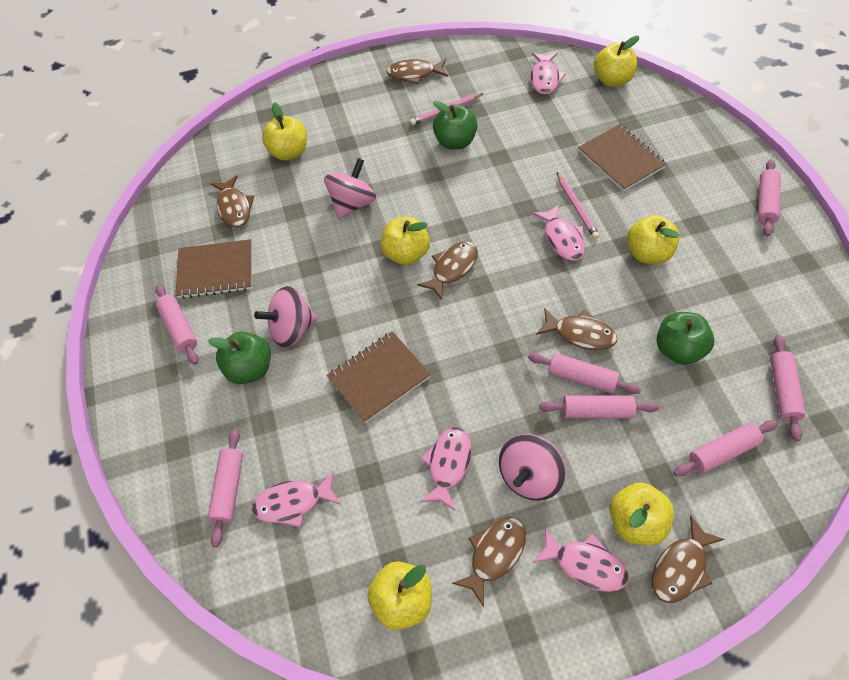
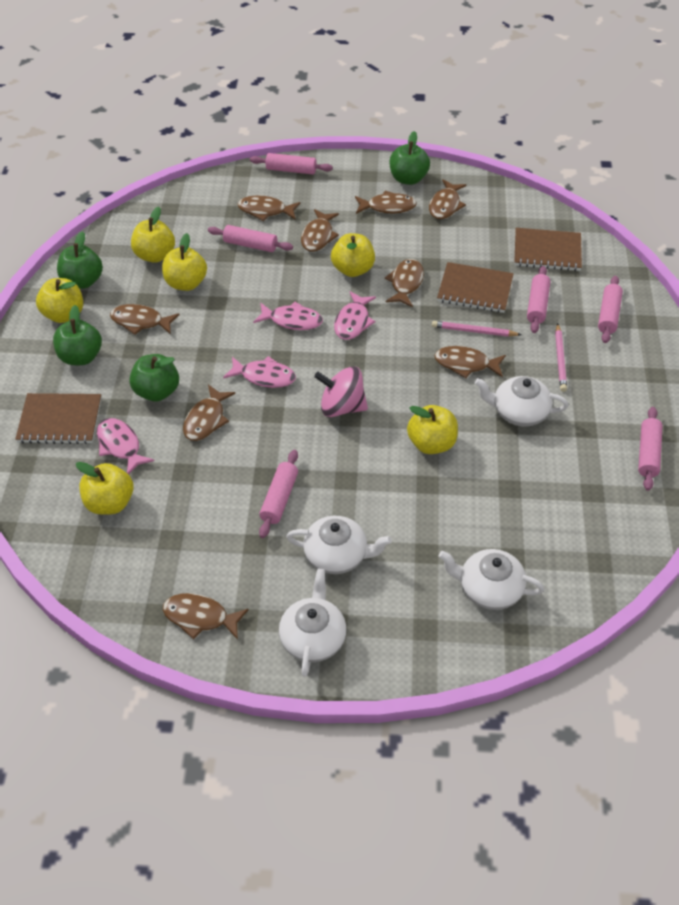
brown fish: 6 -> 9
green apple: 3 -> 4
pink fish: 5 -> 4
pink rolling pin: 7 -> 6
pink spinning top: 3 -> 1
white teapot: 0 -> 4

